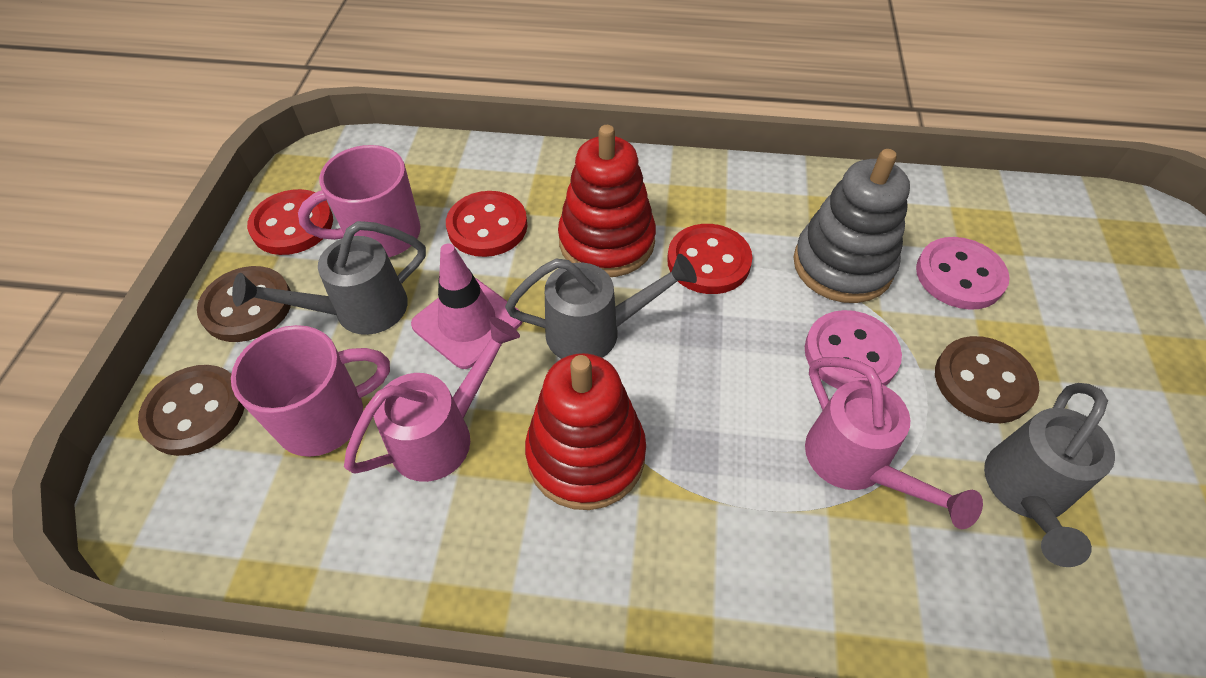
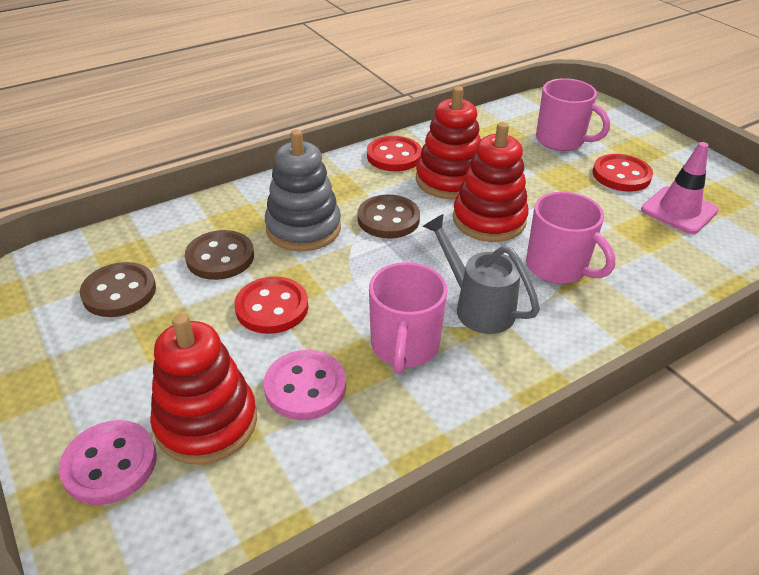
grey watering can: 3 -> 1
pink mug: 2 -> 3
pink watering can: 2 -> 0
red stacking toy: 2 -> 3

